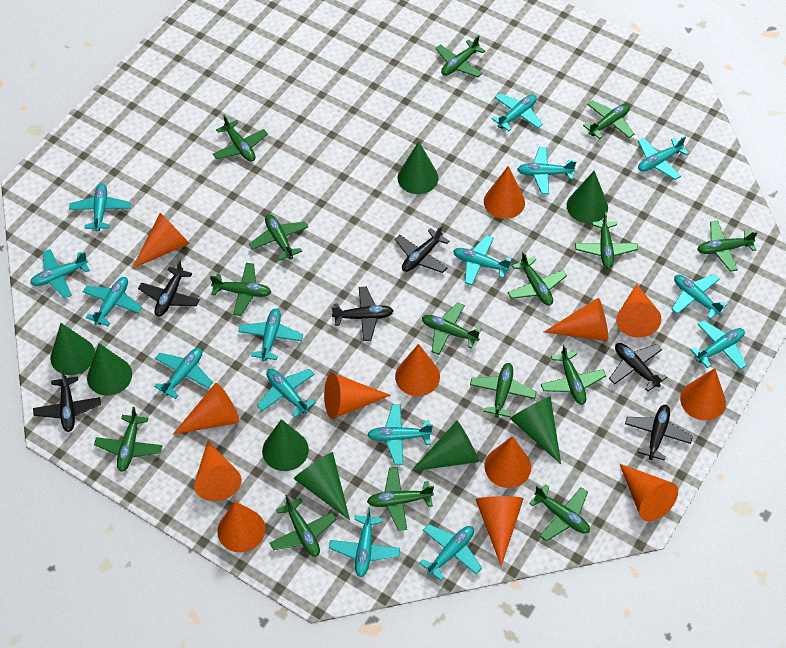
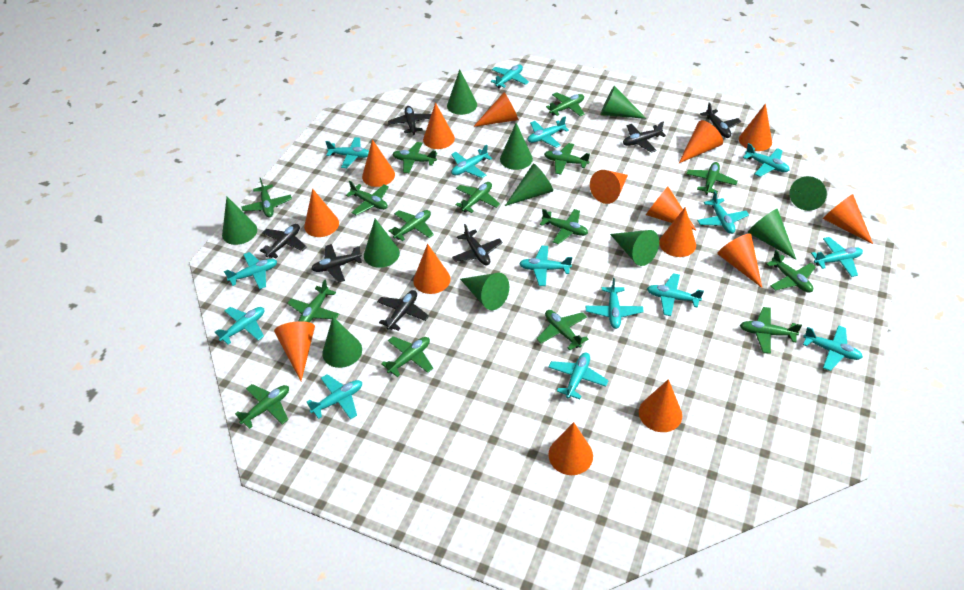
black plane: 6 -> 7
green cone: 8 -> 11
orange cone: 13 -> 15

